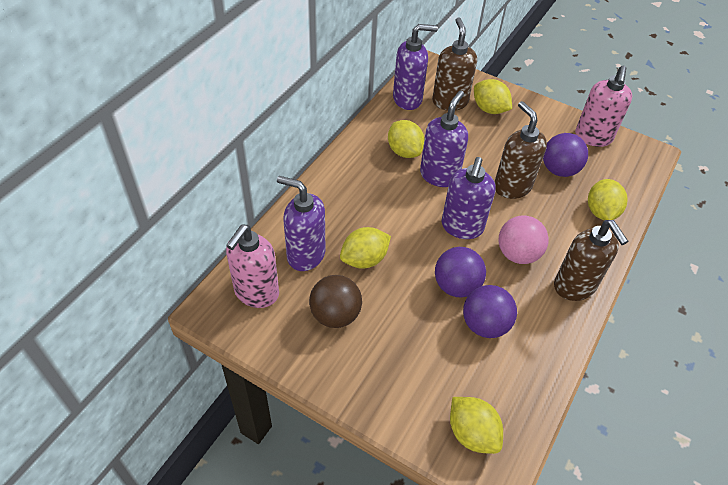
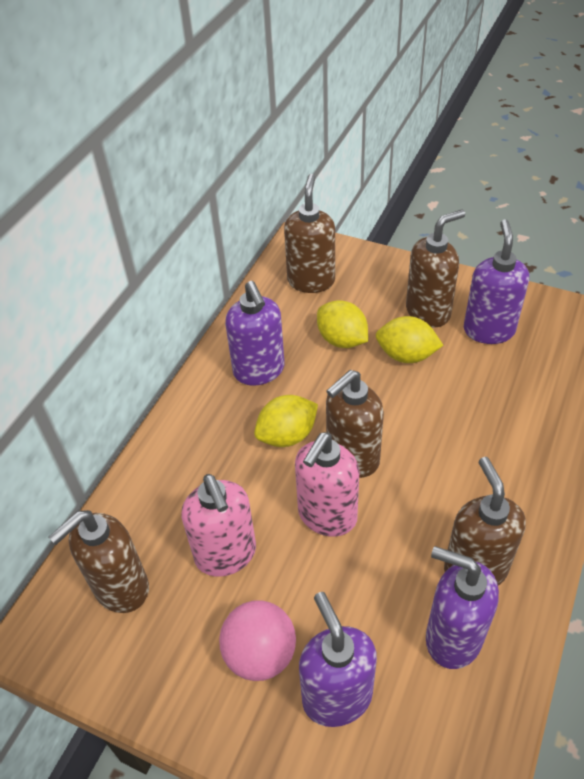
brown ball: 1 -> 0
brown soap dispenser: 3 -> 5
purple ball: 3 -> 0
yellow lemon: 5 -> 3

